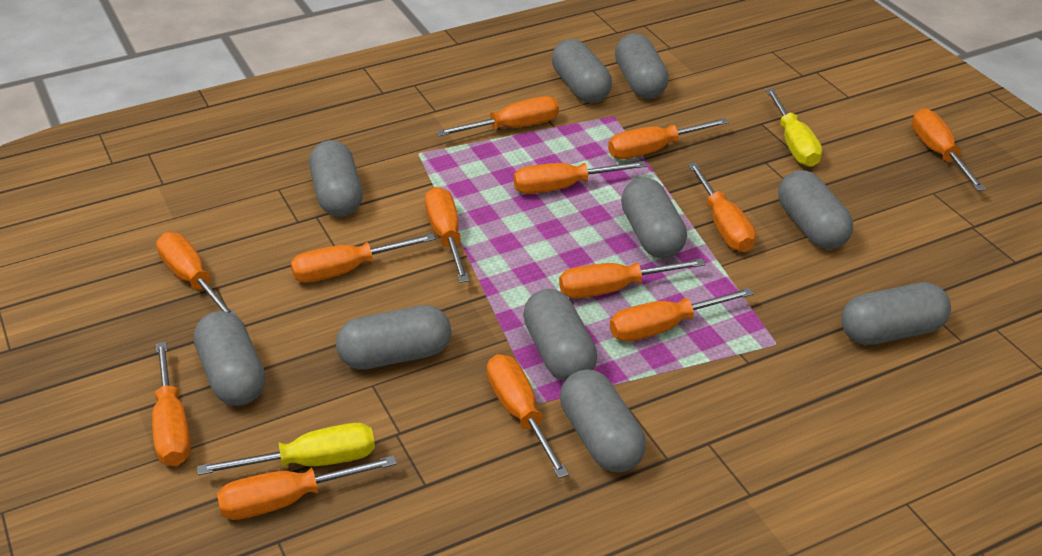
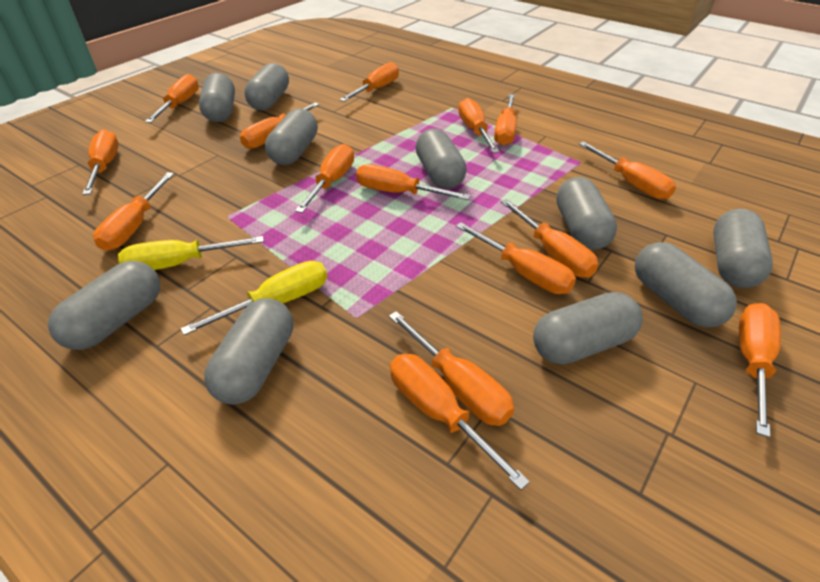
orange screwdriver: 13 -> 15

